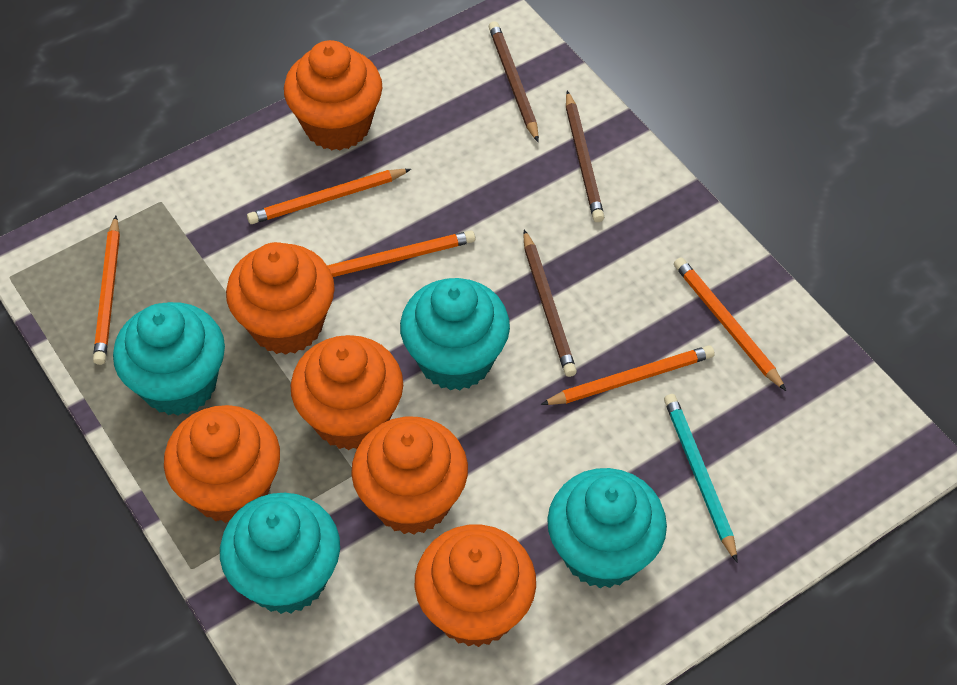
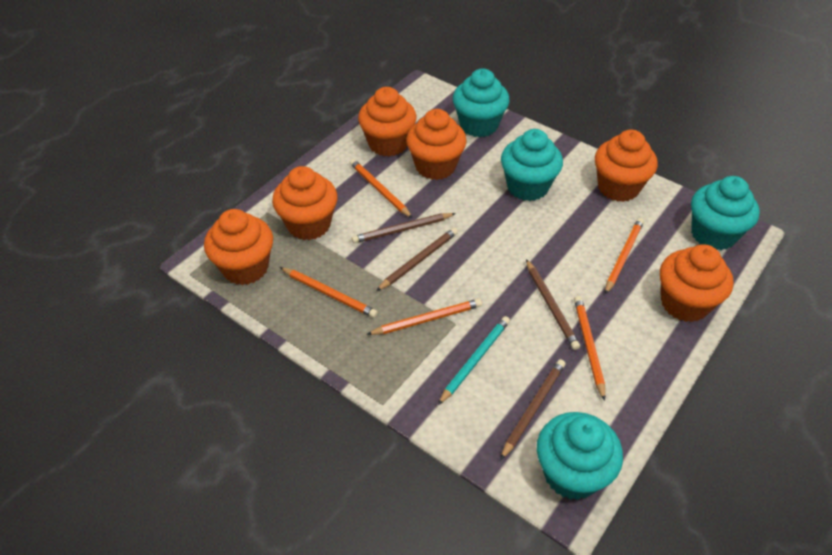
brown pencil: 3 -> 4

